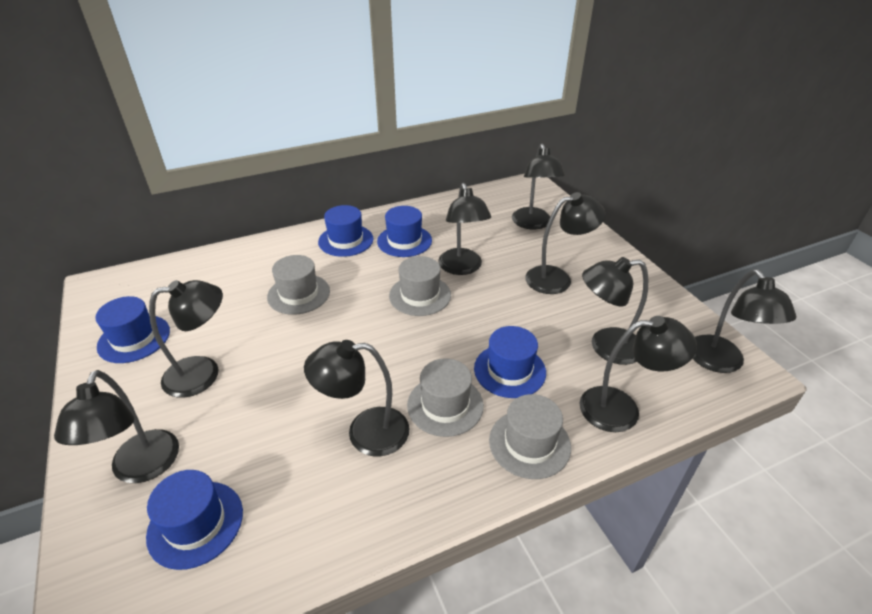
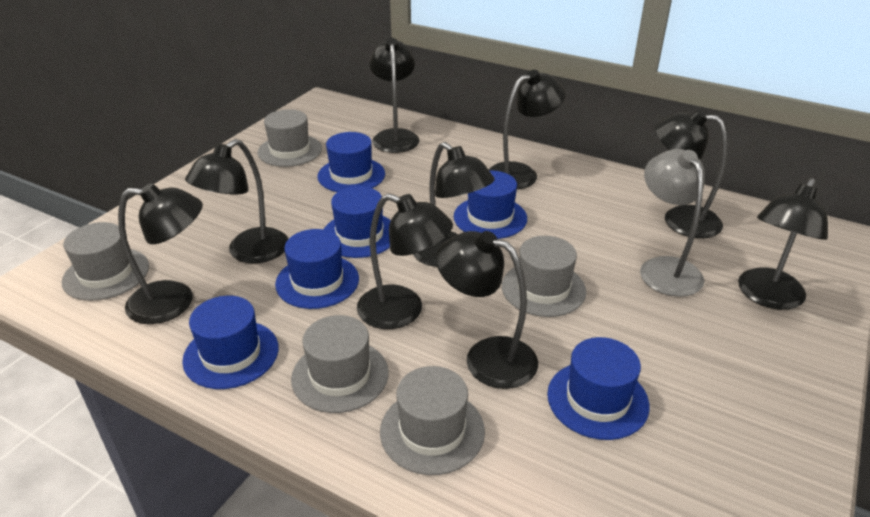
blue hat: 5 -> 6
grey hat: 4 -> 5
grey lamp: 0 -> 1

